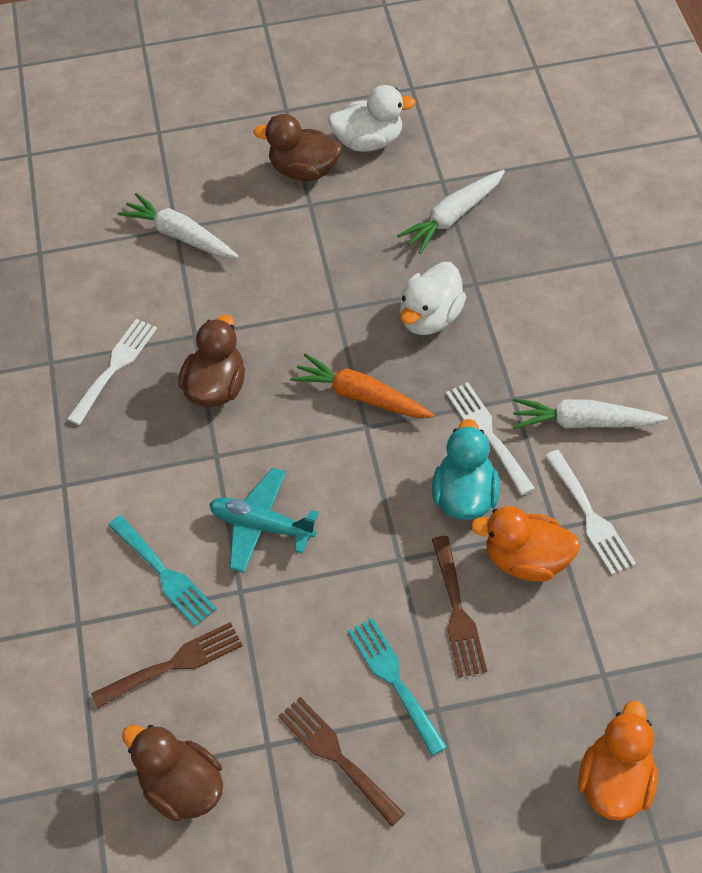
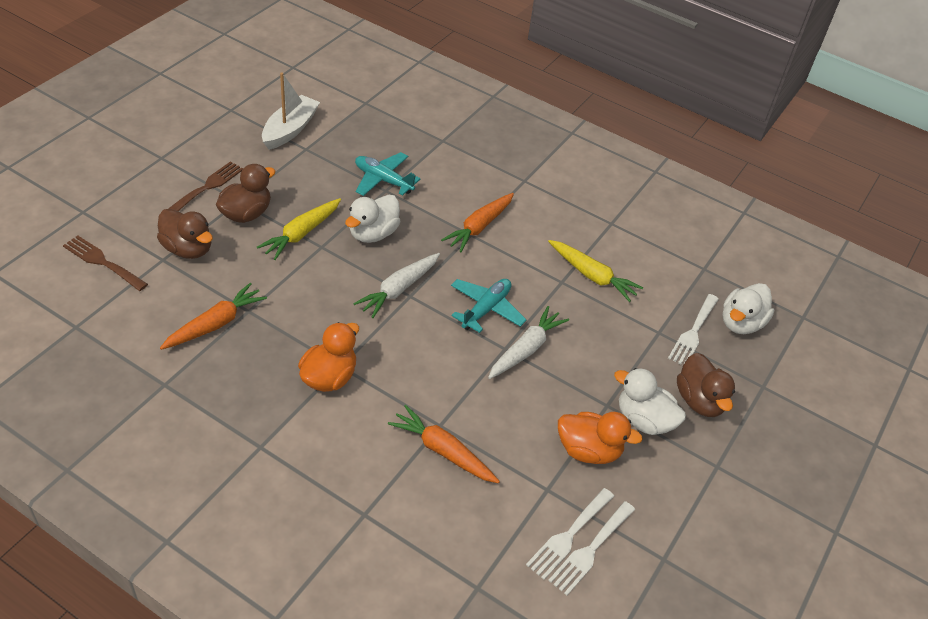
brown fork: 3 -> 2
orange carrot: 1 -> 3
turquoise duck: 1 -> 0
turquoise fork: 2 -> 0
turquoise plane: 1 -> 2
white boat: 0 -> 1
white carrot: 3 -> 2
white duck: 2 -> 3
yellow carrot: 0 -> 2

